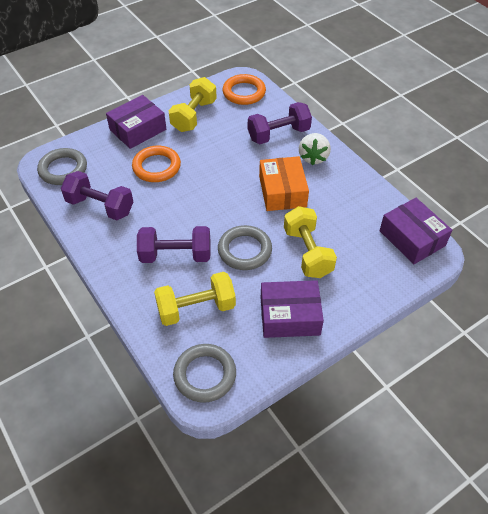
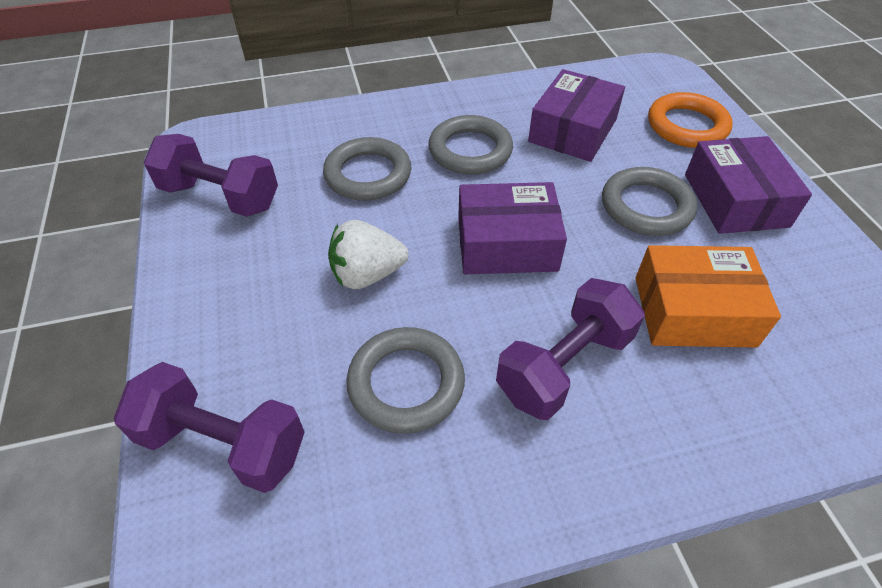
grey ring: 3 -> 4
orange ring: 2 -> 1
yellow dumbbell: 3 -> 0

